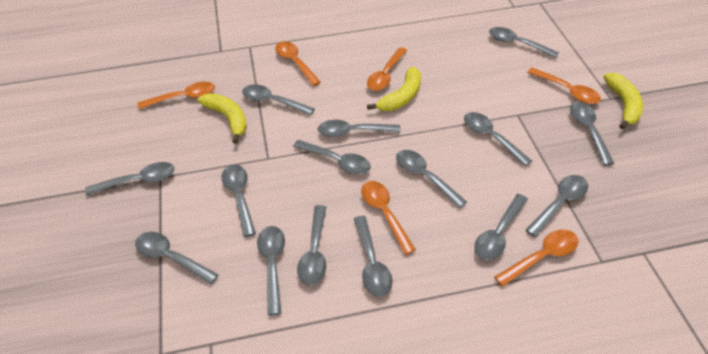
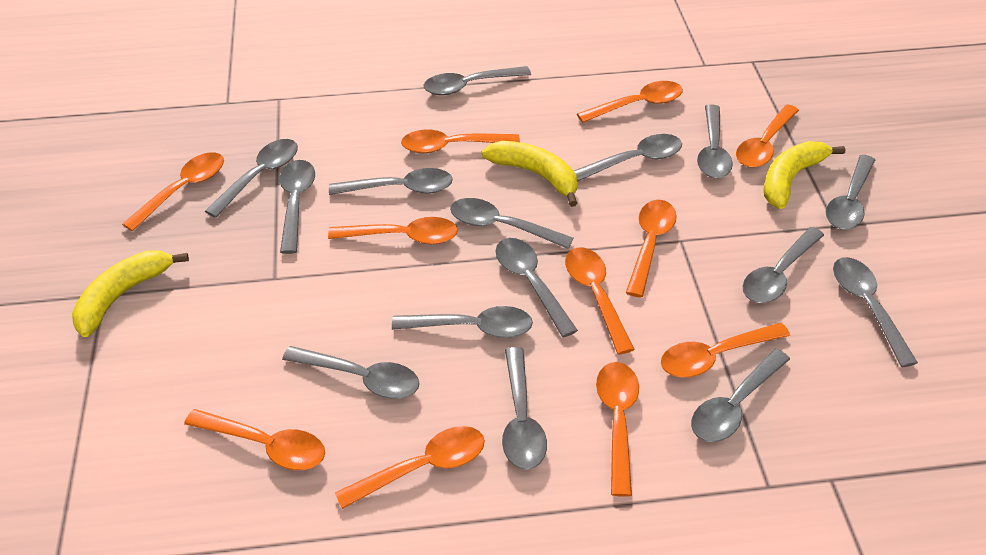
orange spoon: 6 -> 11

